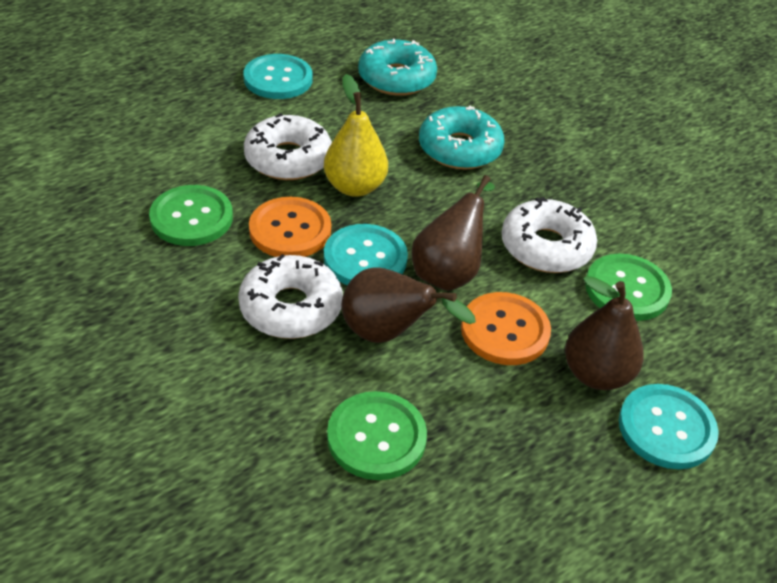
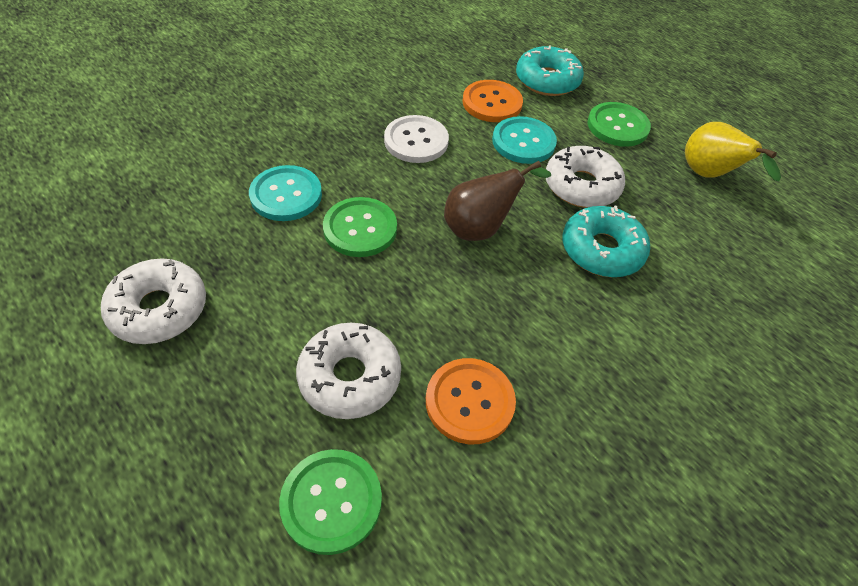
brown pear: 3 -> 1
turquoise button: 3 -> 2
white button: 0 -> 1

